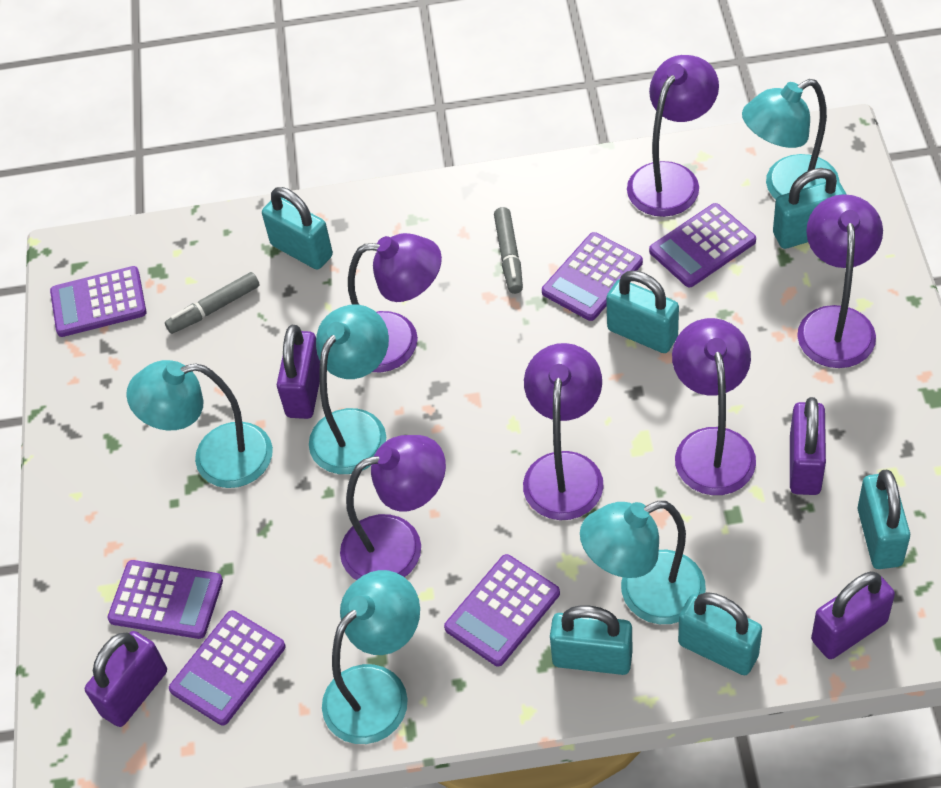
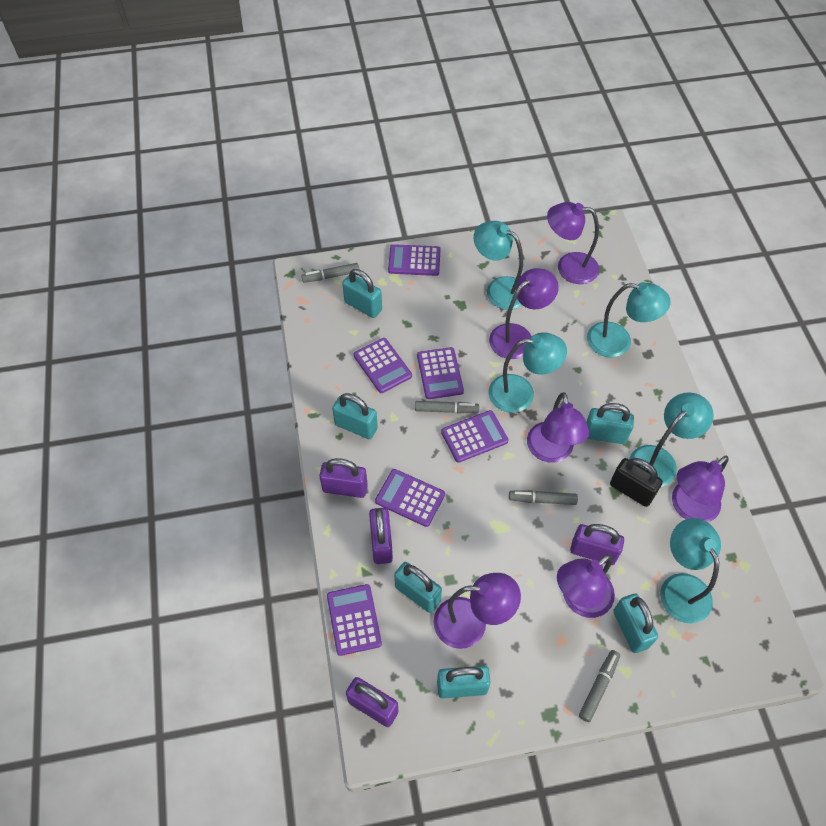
black padlock: 0 -> 1
grey marker: 2 -> 4

